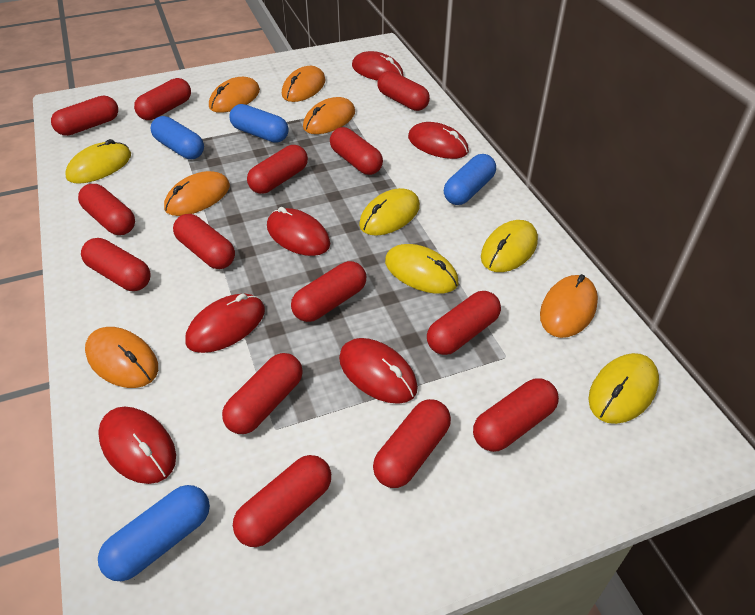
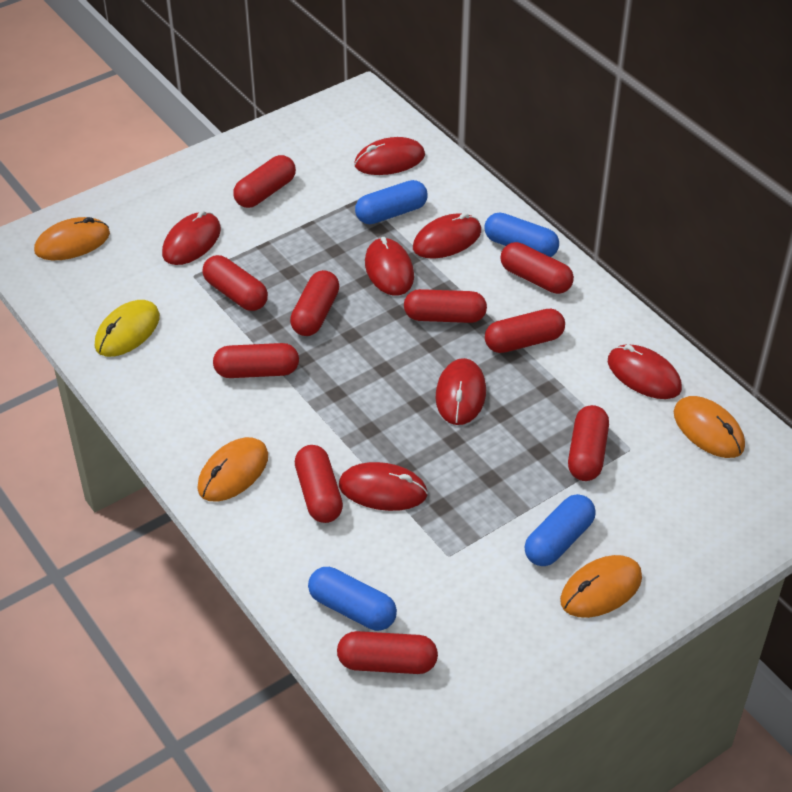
orange mouse: 6 -> 4
red capsule: 14 -> 10
red mouse: 6 -> 7
yellow mouse: 5 -> 1

